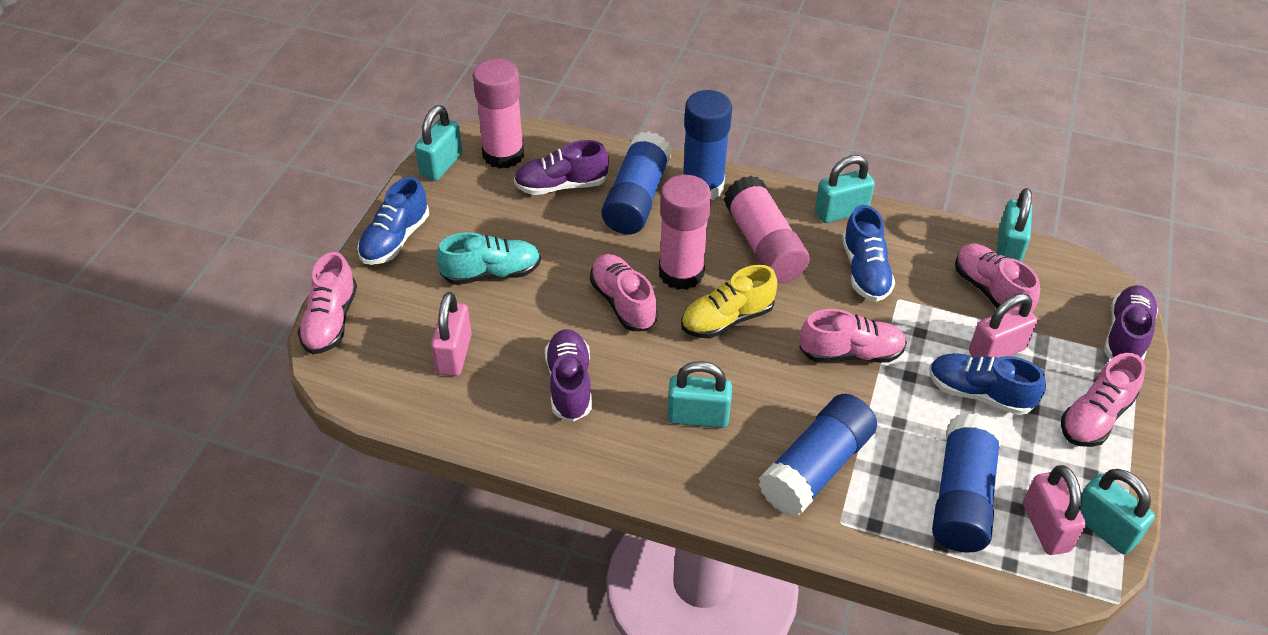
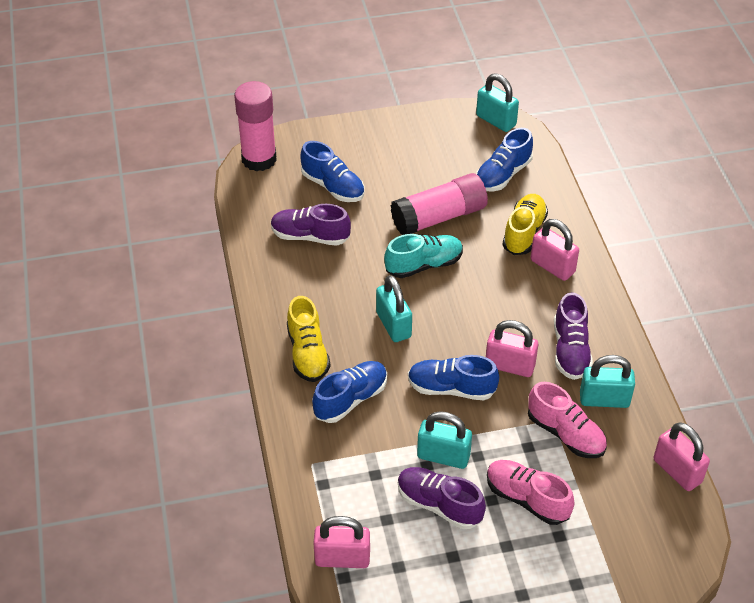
blue glue stick: 4 -> 0
blue shoe: 3 -> 4
pink glue stick: 3 -> 2
pink padlock: 3 -> 4
pink shoe: 5 -> 2
turquoise padlock: 5 -> 4
yellow shoe: 1 -> 2

